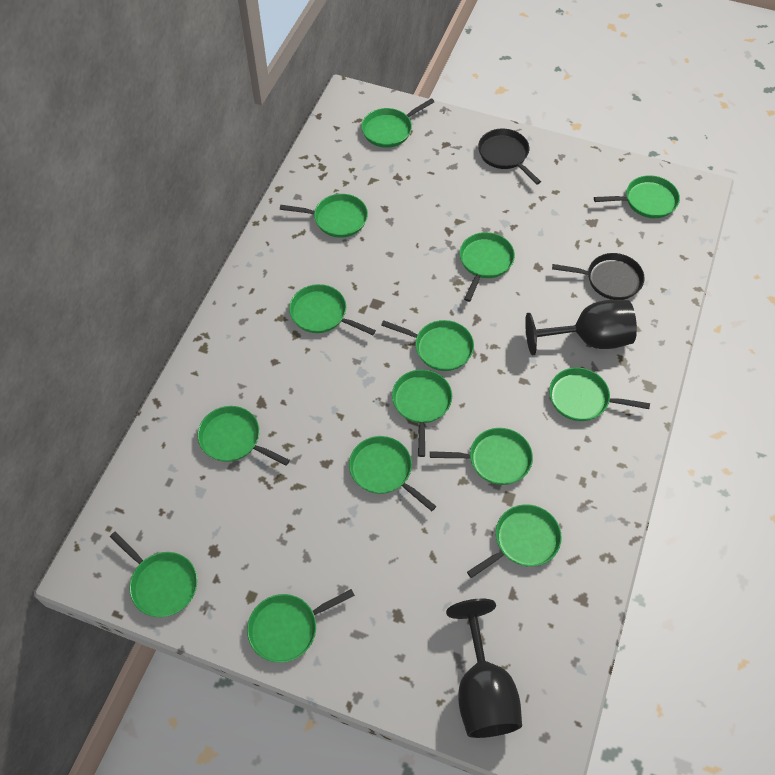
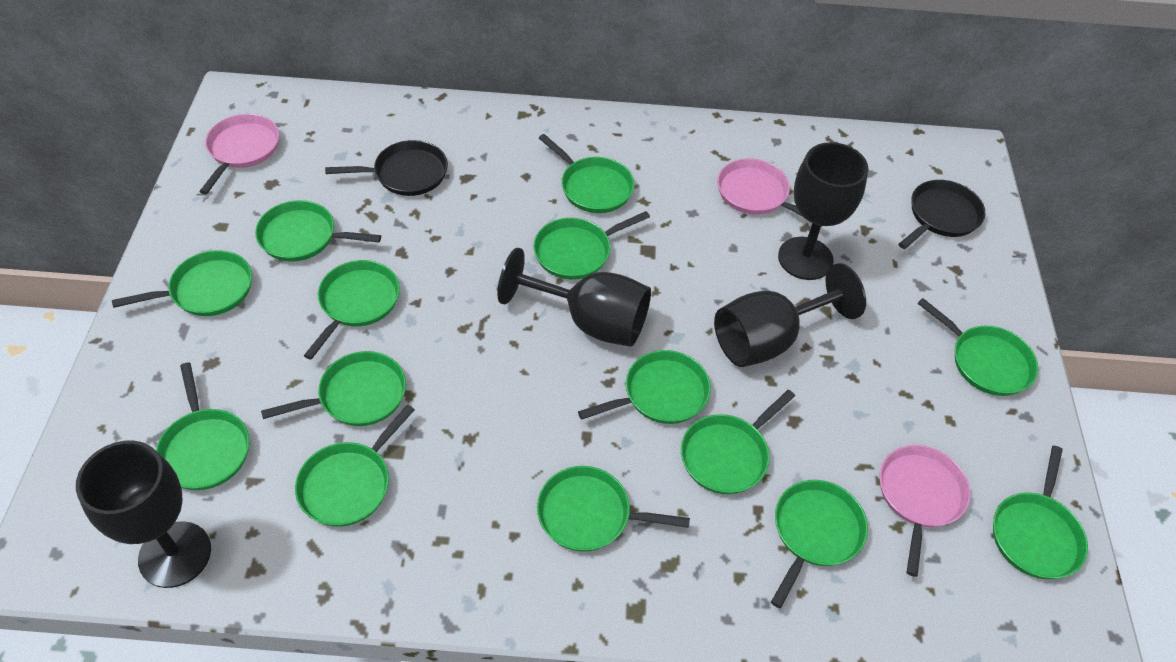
black goblet: 2 -> 4
pink pan: 0 -> 3

